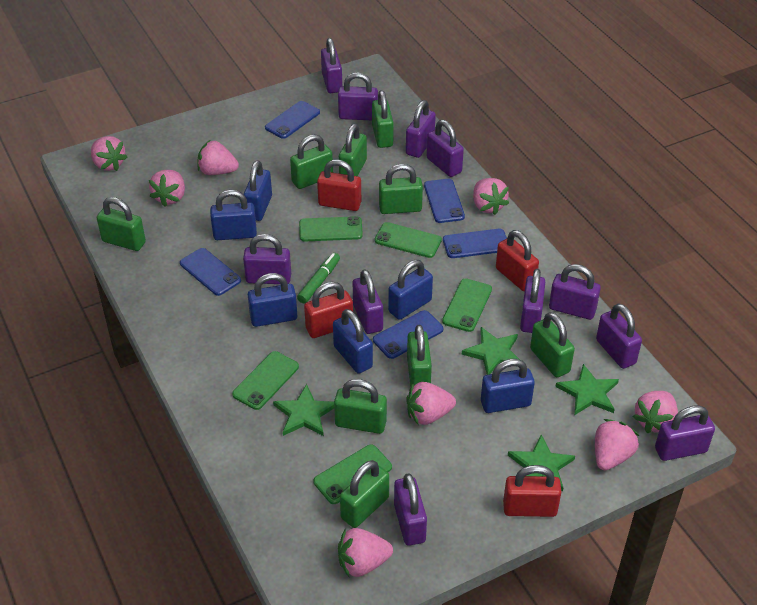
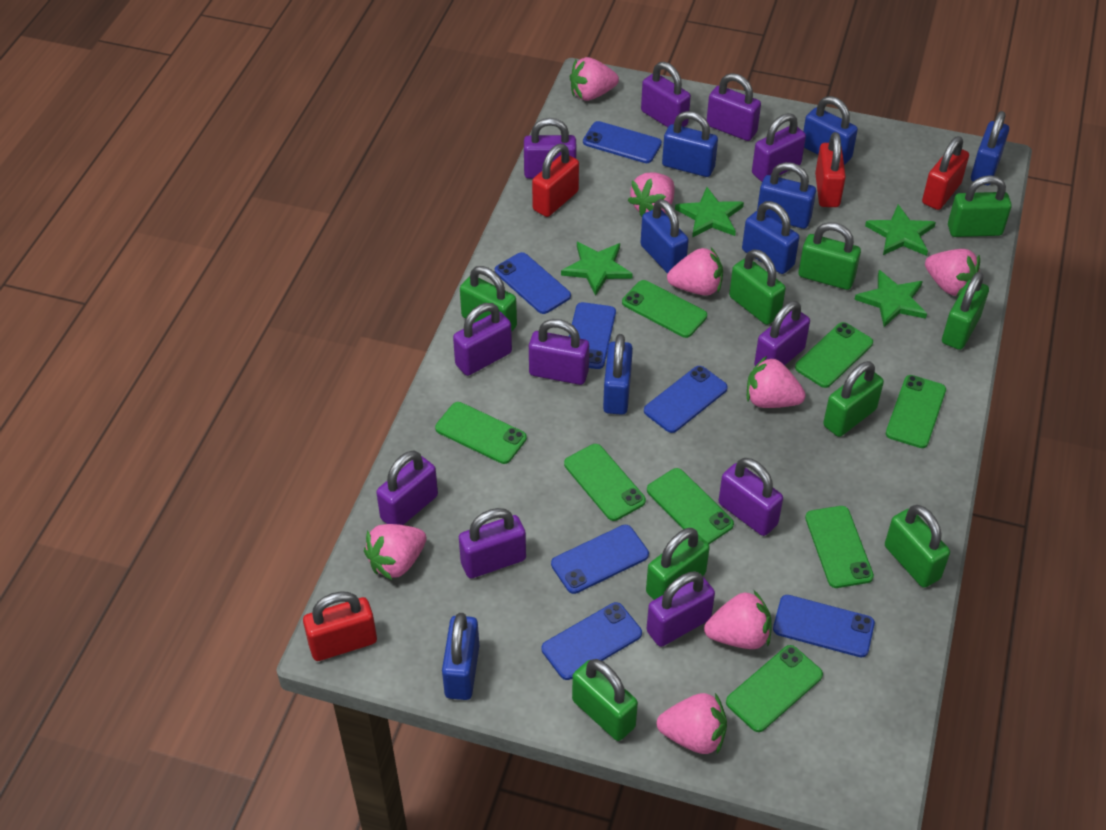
blue padlock: 6 -> 8
blue phone: 5 -> 7
green marker: 1 -> 0
green phone: 5 -> 8

